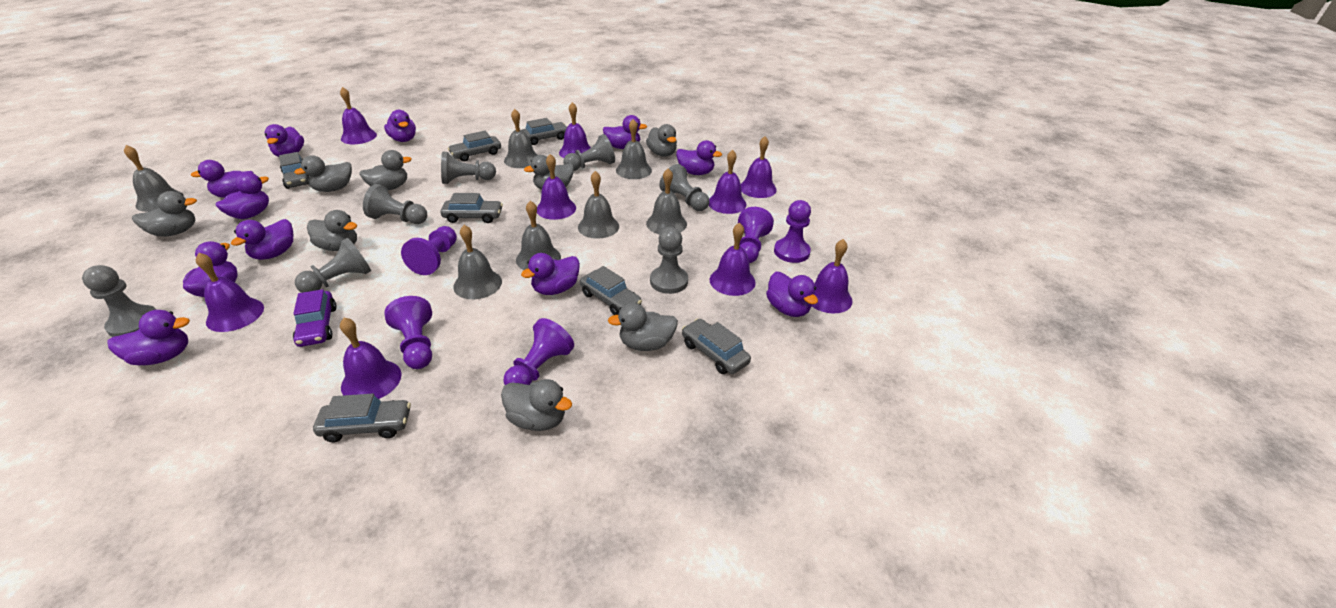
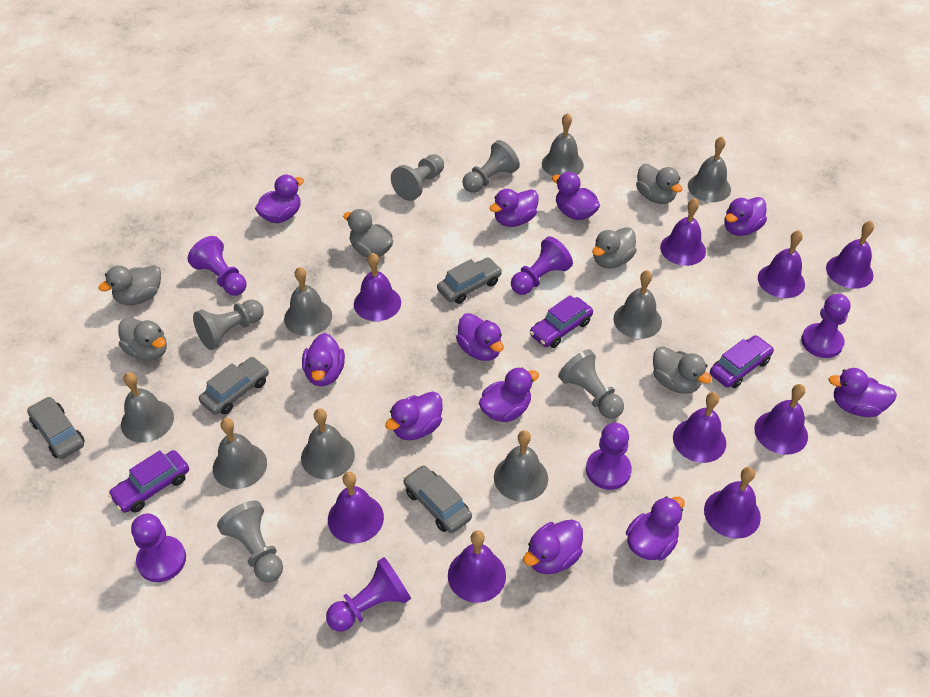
grey bell: 7 -> 8
grey car: 7 -> 4
grey duck: 8 -> 6
grey pawn: 7 -> 5
purple car: 1 -> 3
purple pawn: 5 -> 6

